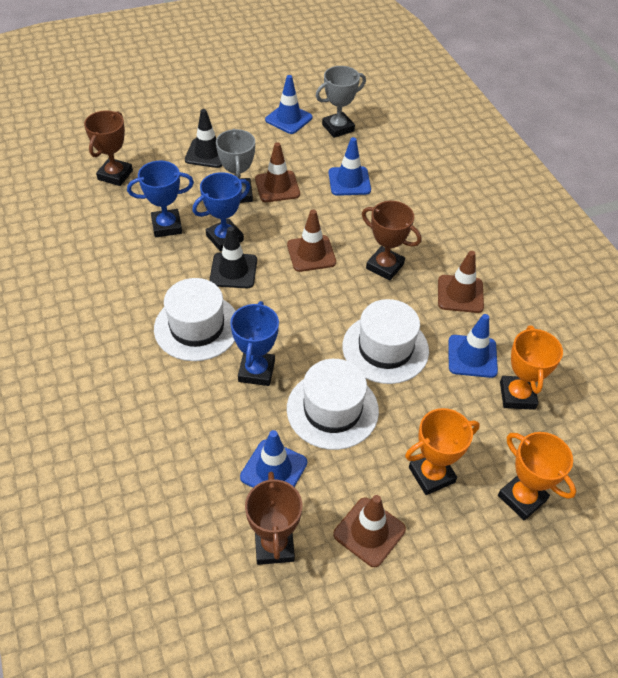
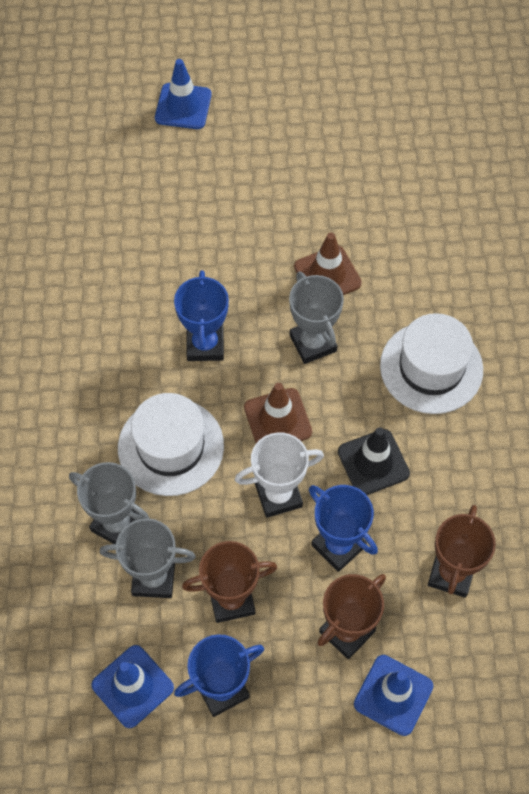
black traffic cone: 2 -> 1
blue traffic cone: 4 -> 3
brown traffic cone: 4 -> 2
grey trophy: 2 -> 3
orange trophy: 3 -> 0
white hat: 3 -> 2
white trophy: 0 -> 1

